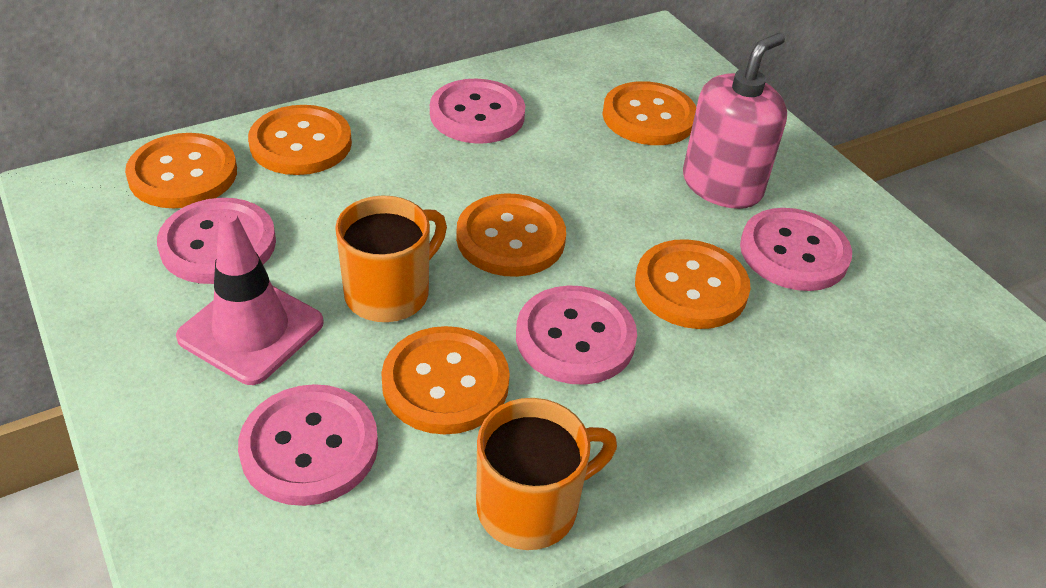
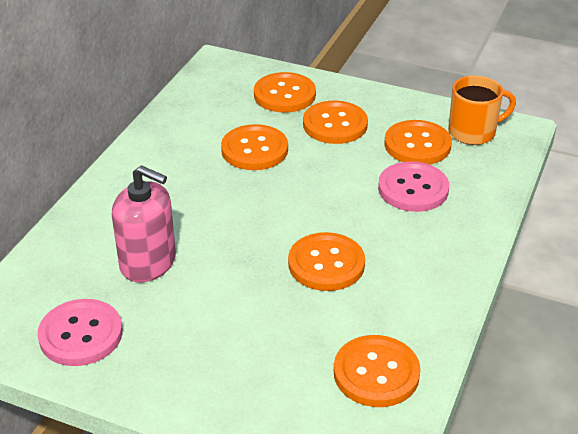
orange mug: 2 -> 1
pink button: 5 -> 2
pink traffic cone: 1 -> 0

